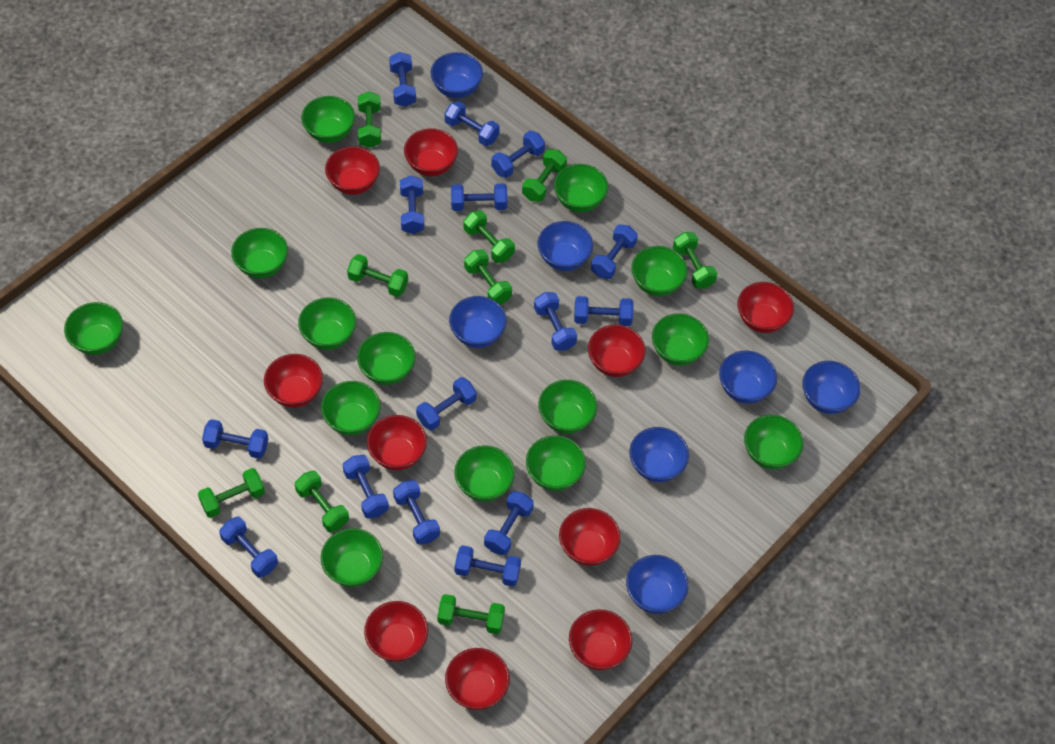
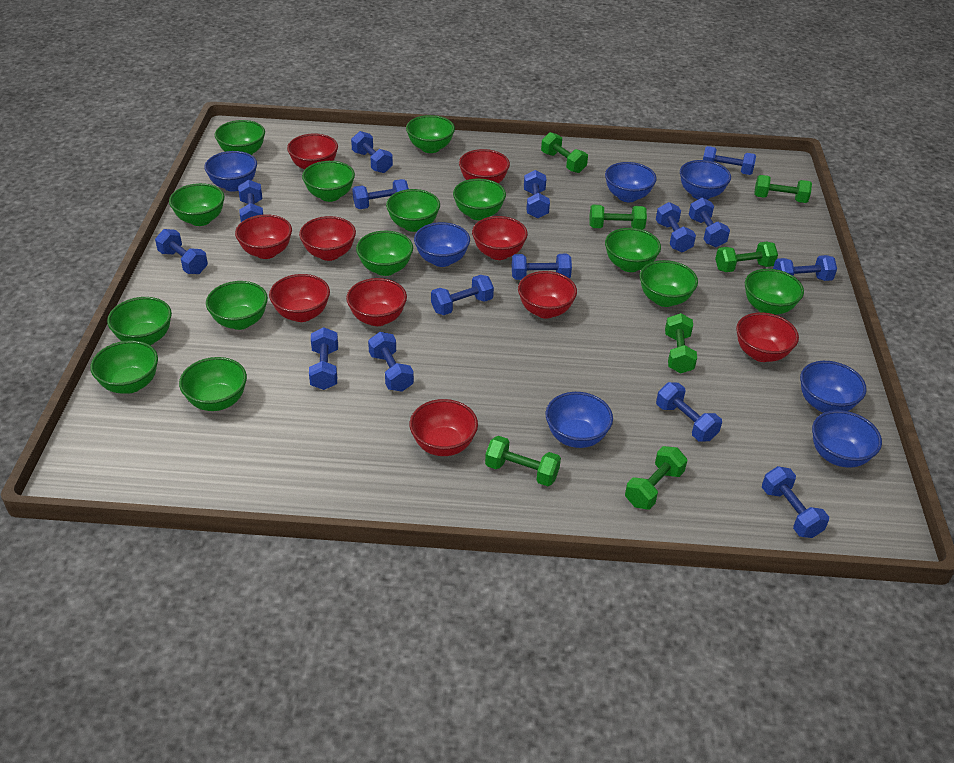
green dumbbell: 9 -> 7

